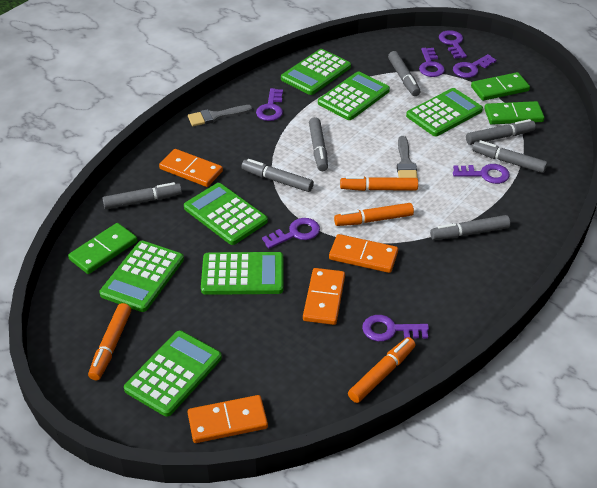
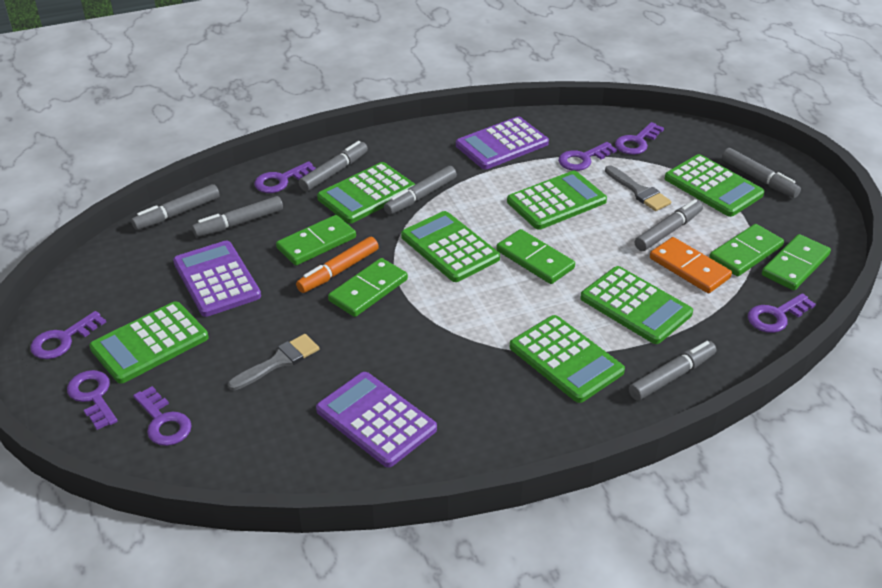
green domino: 3 -> 5
orange domino: 4 -> 1
orange marker: 4 -> 1
purple calculator: 0 -> 3

